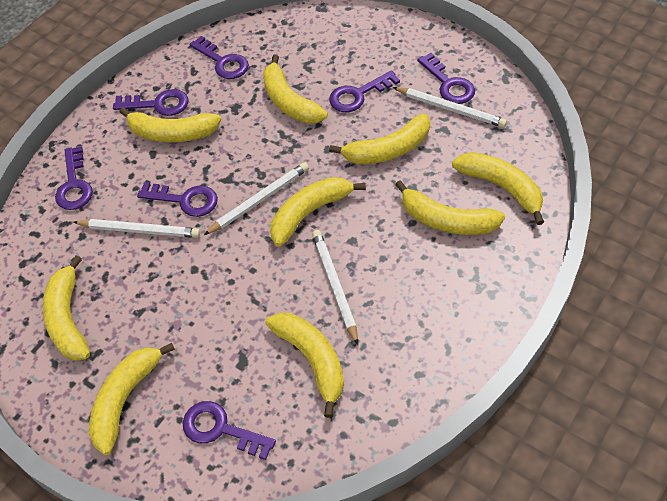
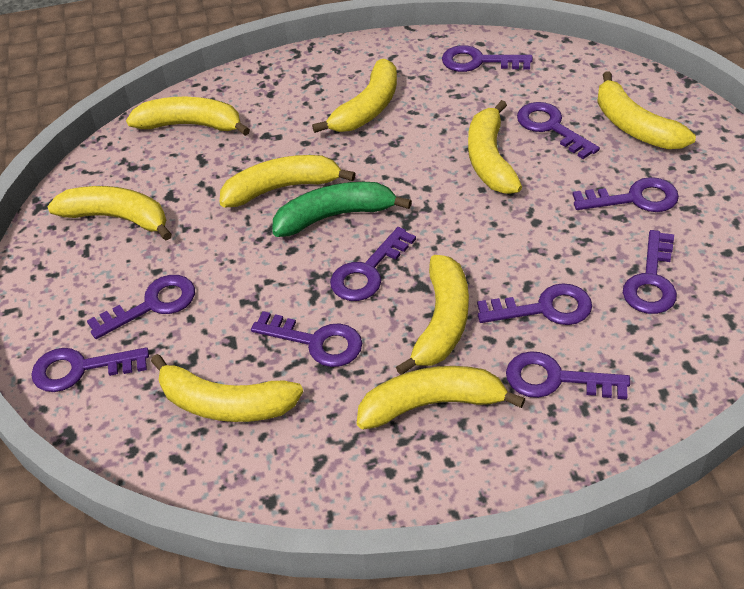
green banana: 0 -> 1
purple key: 7 -> 10
white pencil: 4 -> 0

